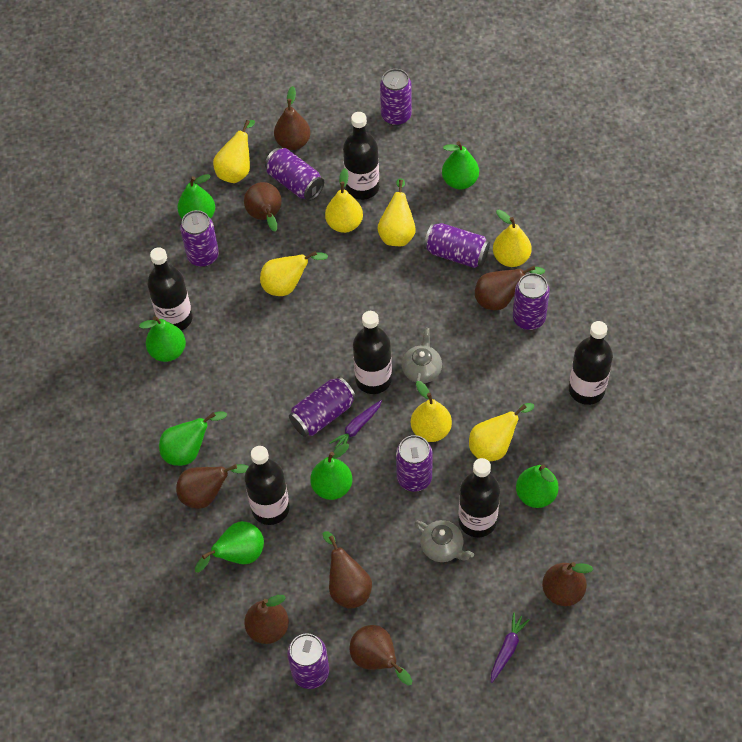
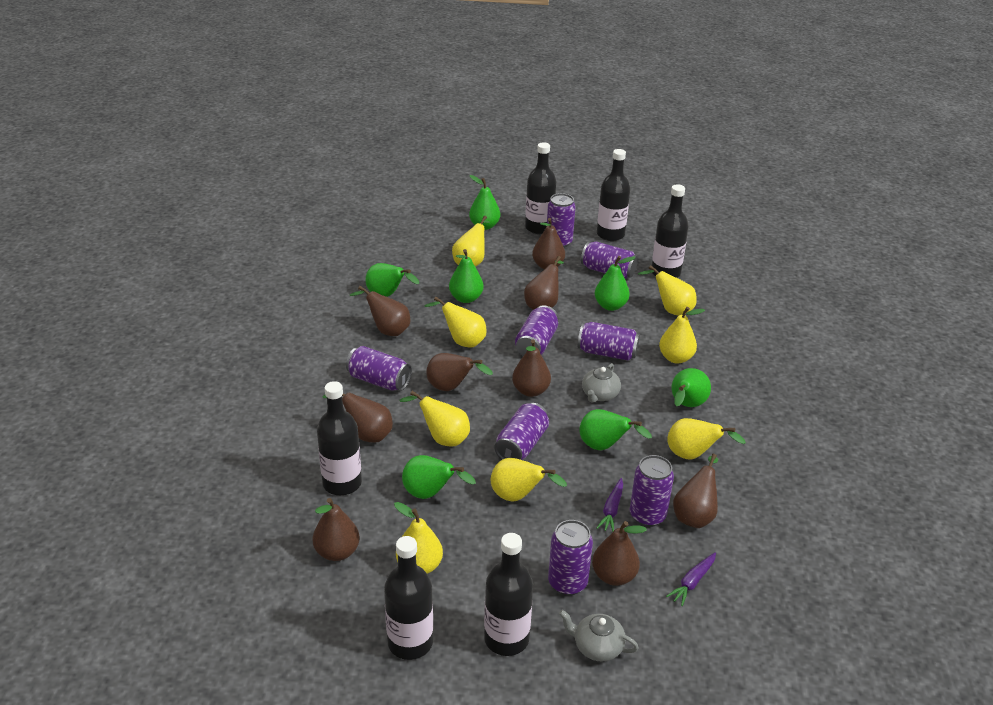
brown pear: 8 -> 9
yellow pear: 7 -> 8

